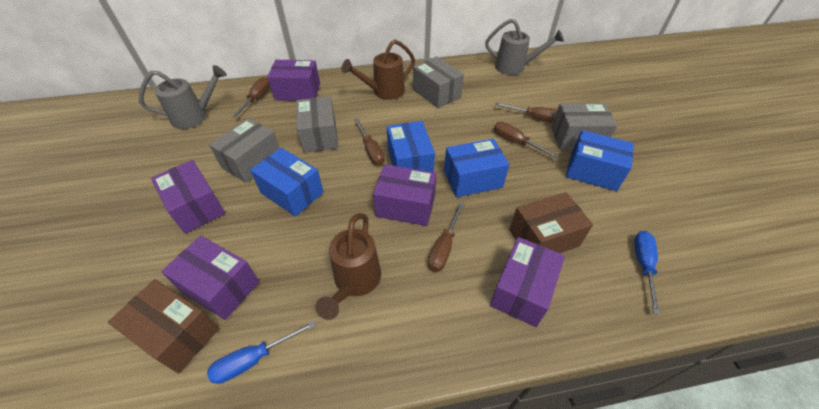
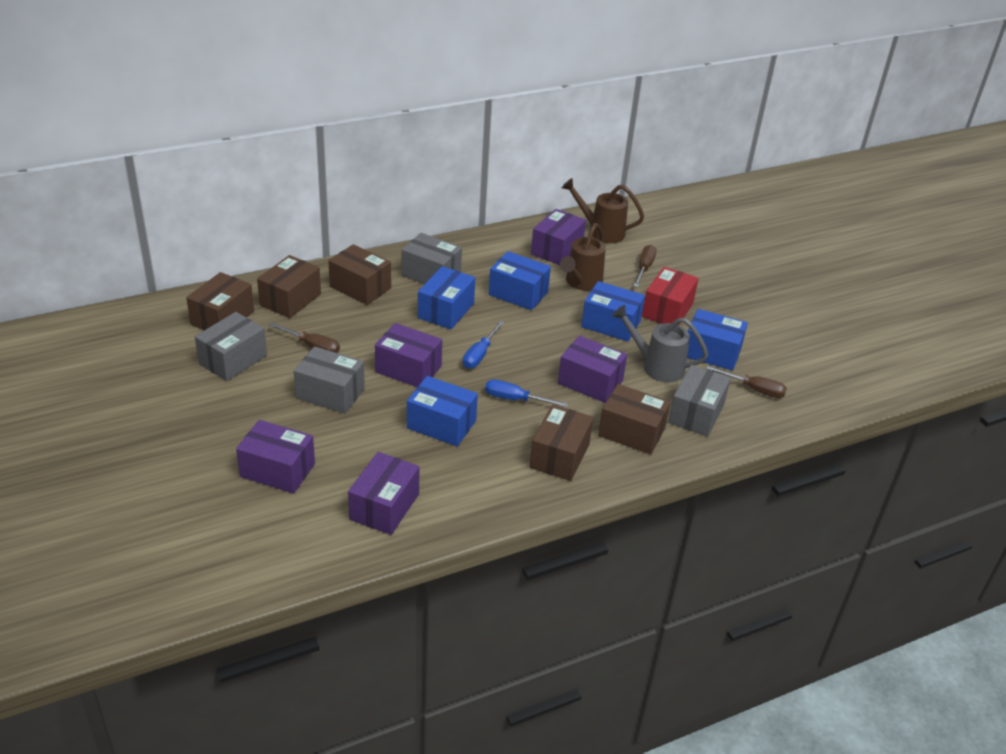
blue box: 4 -> 5
brown box: 2 -> 5
brown screwdriver: 5 -> 3
grey watering can: 2 -> 1
red box: 0 -> 1

